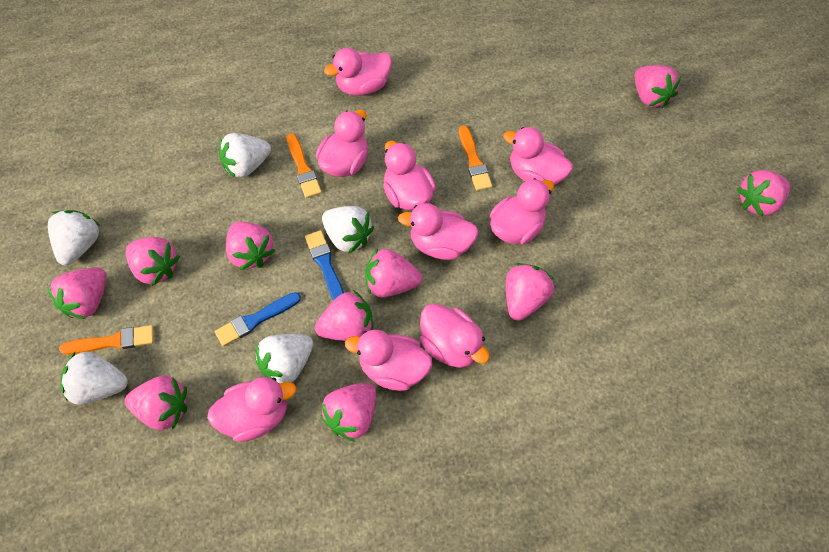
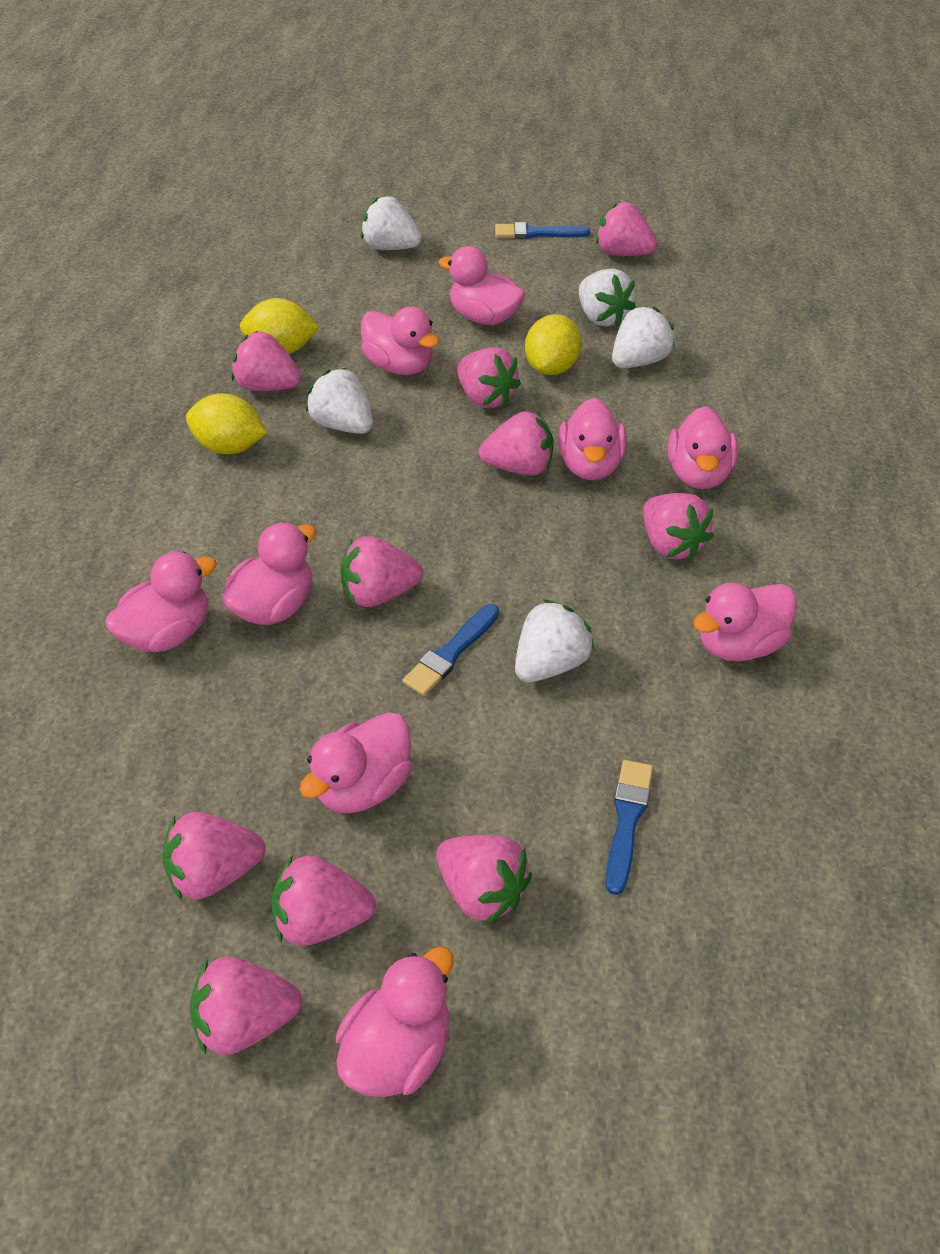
blue brush: 2 -> 3
orange brush: 3 -> 0
yellow lemon: 0 -> 3

